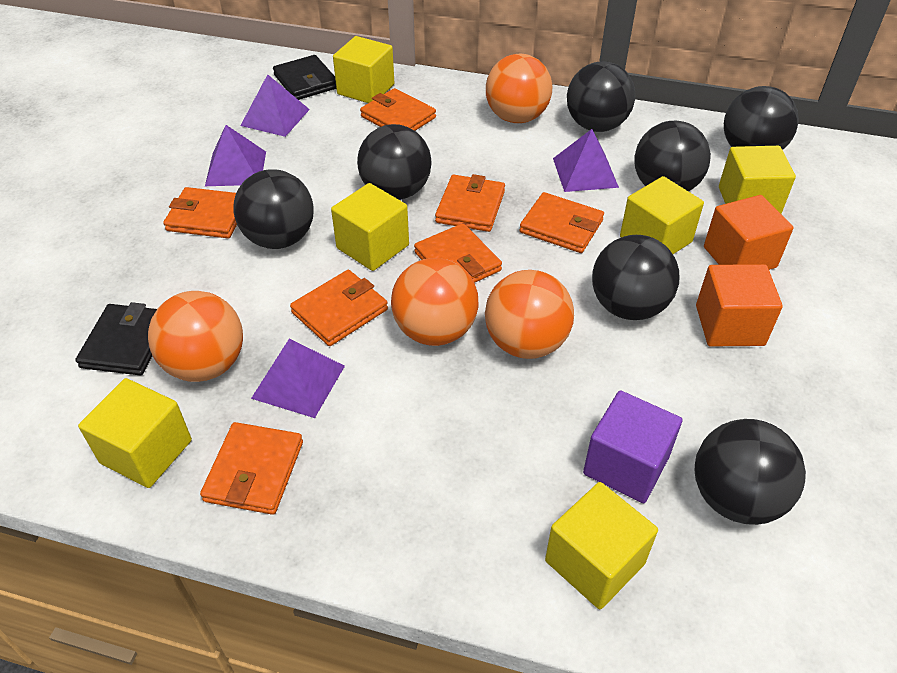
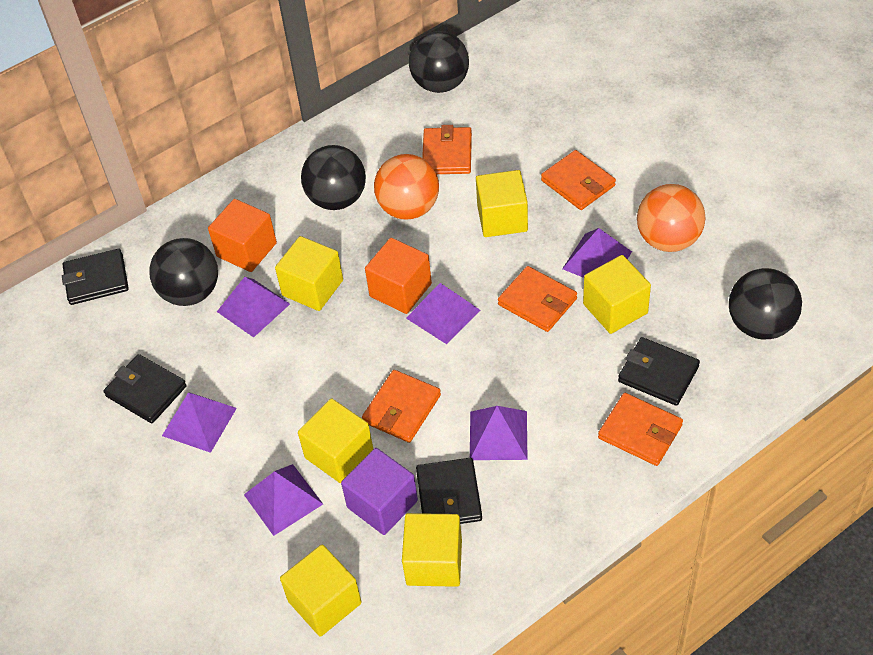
black ball: 7 -> 4
black wallet: 2 -> 4
orange ball: 4 -> 2
orange wallet: 7 -> 5
purple pyramid: 4 -> 6

